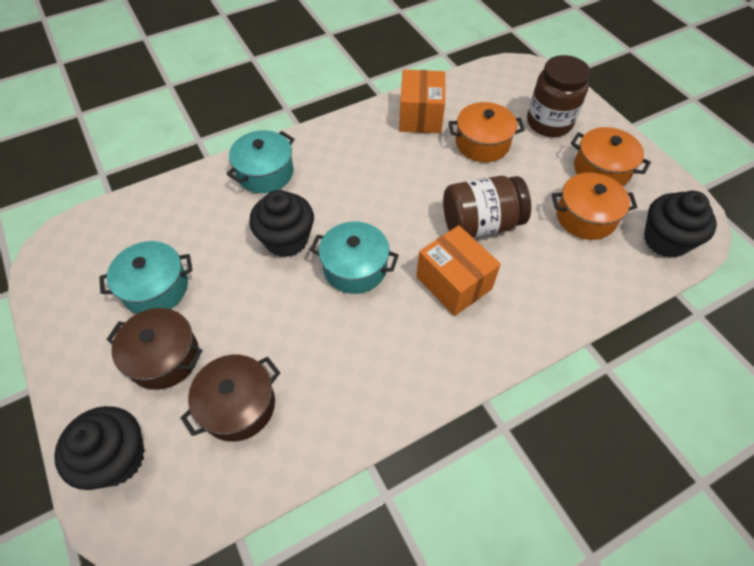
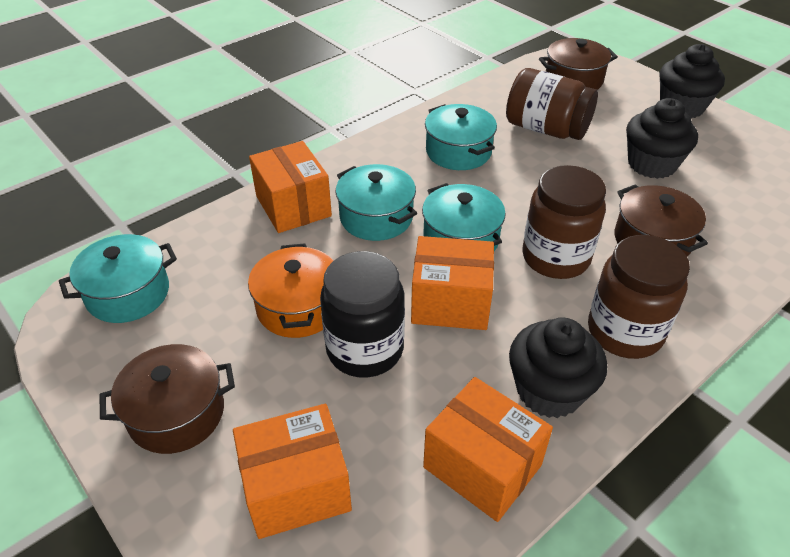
black jar: 0 -> 1
brown jar: 2 -> 3
brown pot: 2 -> 3
orange box: 2 -> 4
orange pot: 3 -> 1
turquoise pot: 3 -> 4

